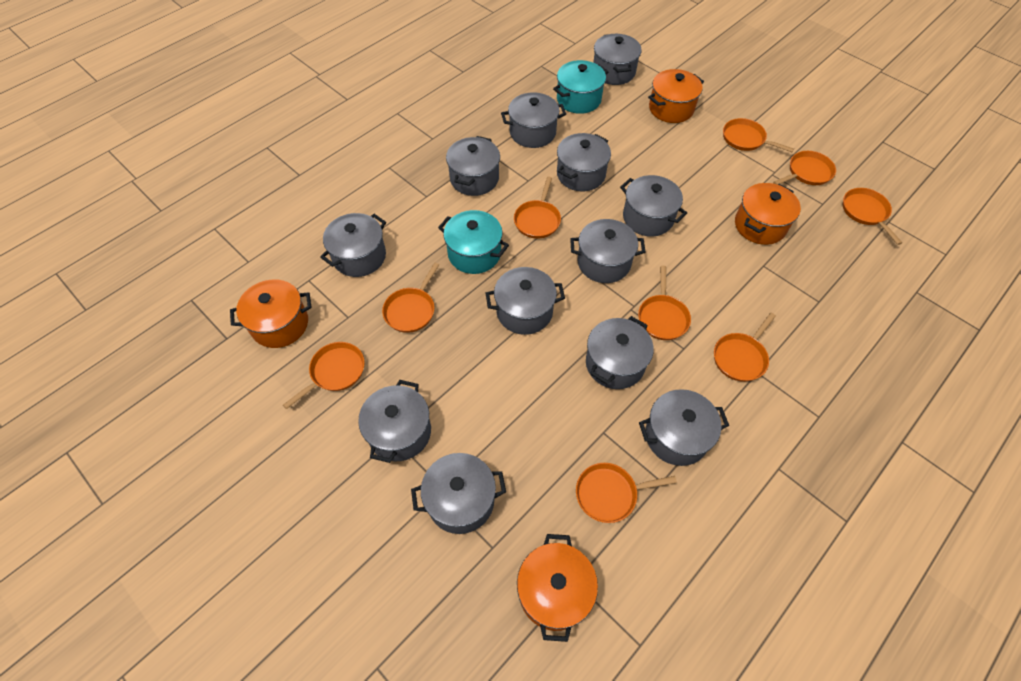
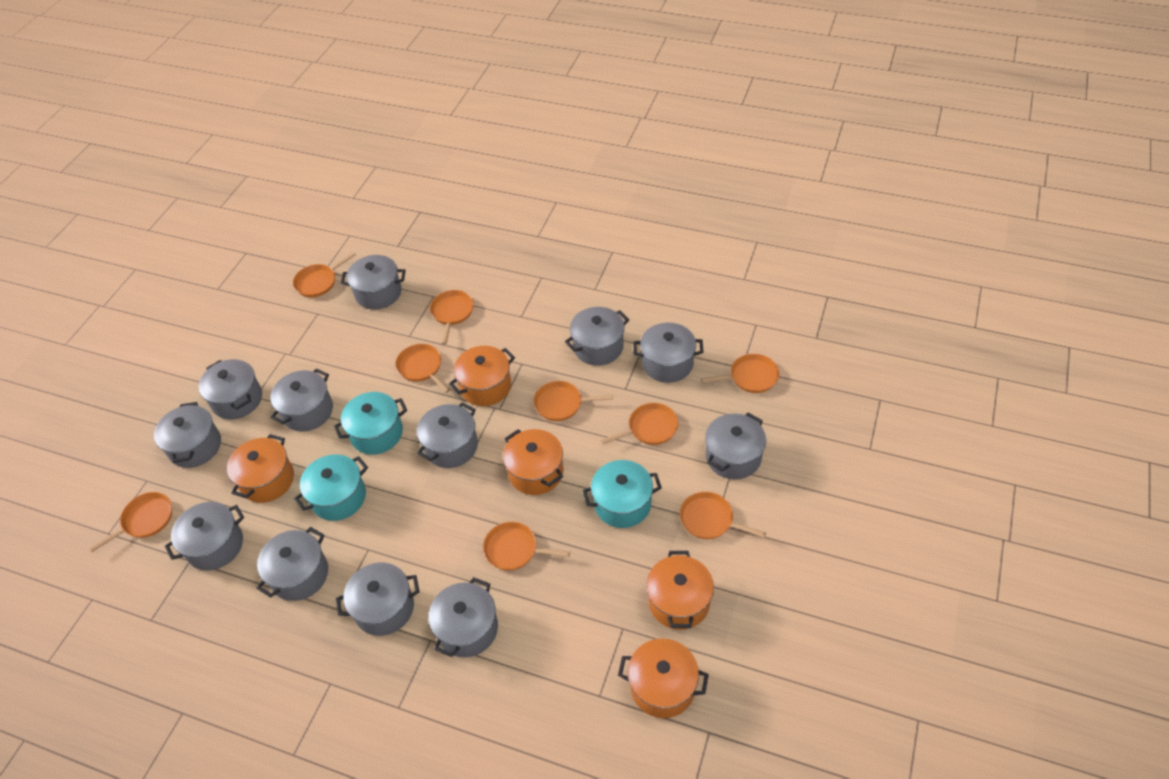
orange pot: 4 -> 5
turquoise pot: 2 -> 3

